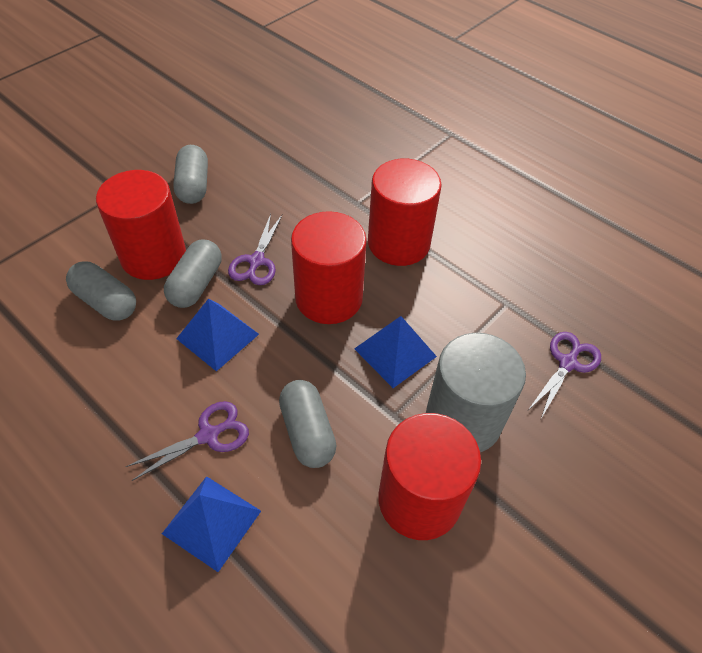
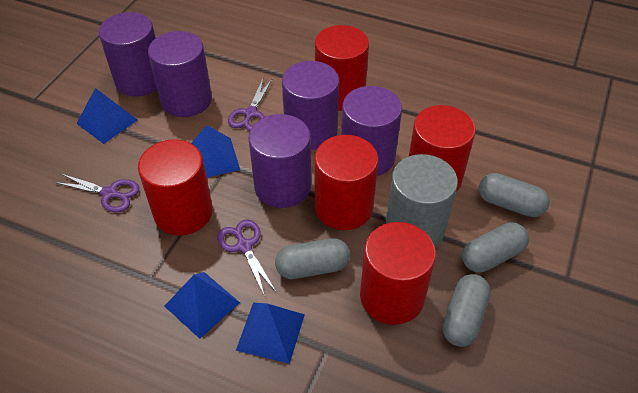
blue pyramid: 3 -> 4
purple cylinder: 0 -> 5
red cylinder: 4 -> 5

